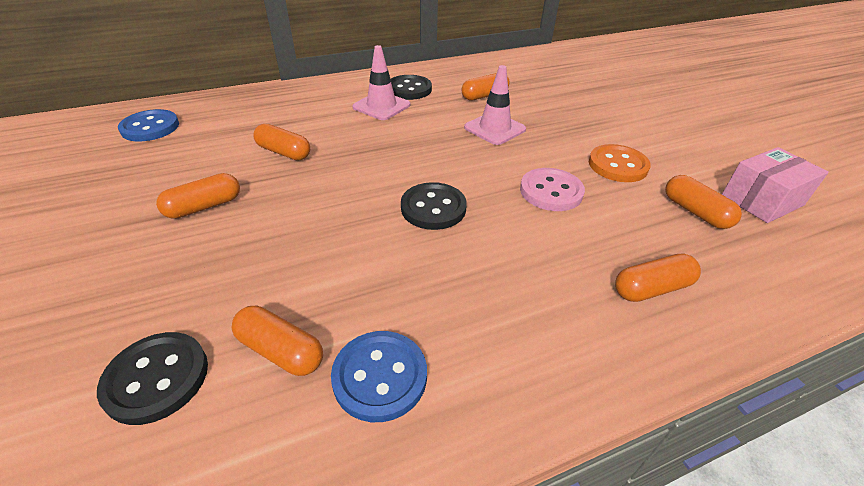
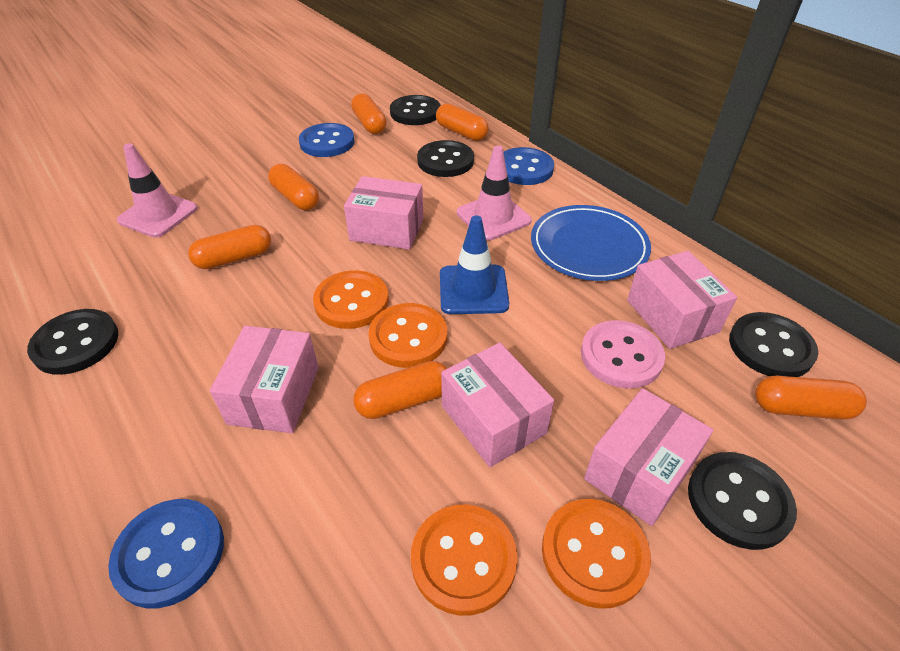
black button: 3 -> 5
blue button: 2 -> 3
blue plate: 0 -> 1
blue traffic cone: 0 -> 1
orange button: 1 -> 4
pink box: 1 -> 5

